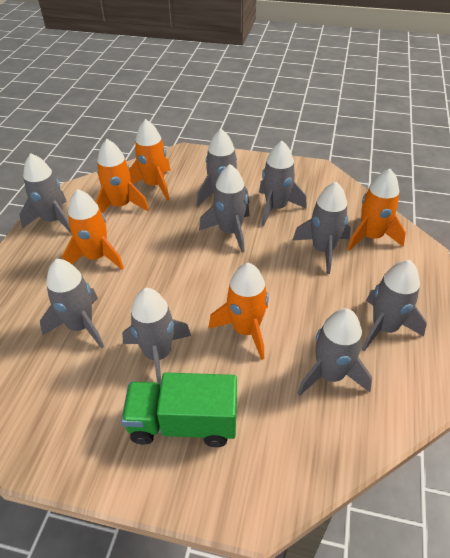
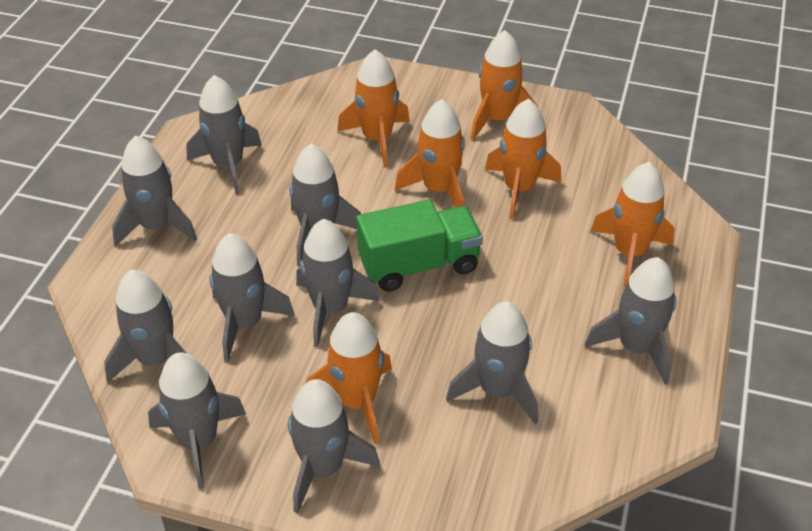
grey rocket: 9 -> 10
orange rocket: 5 -> 6

